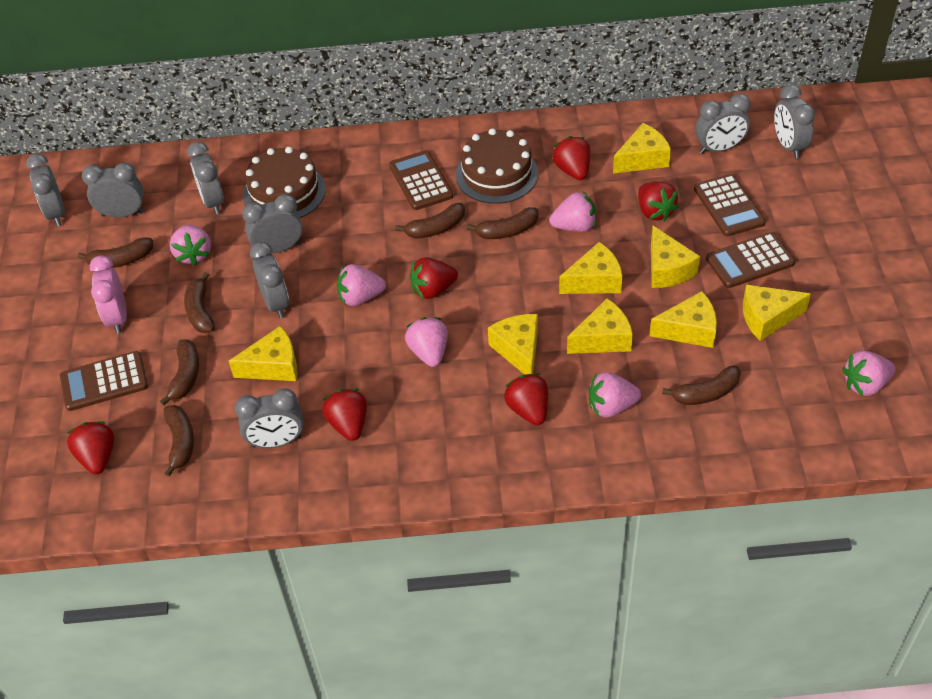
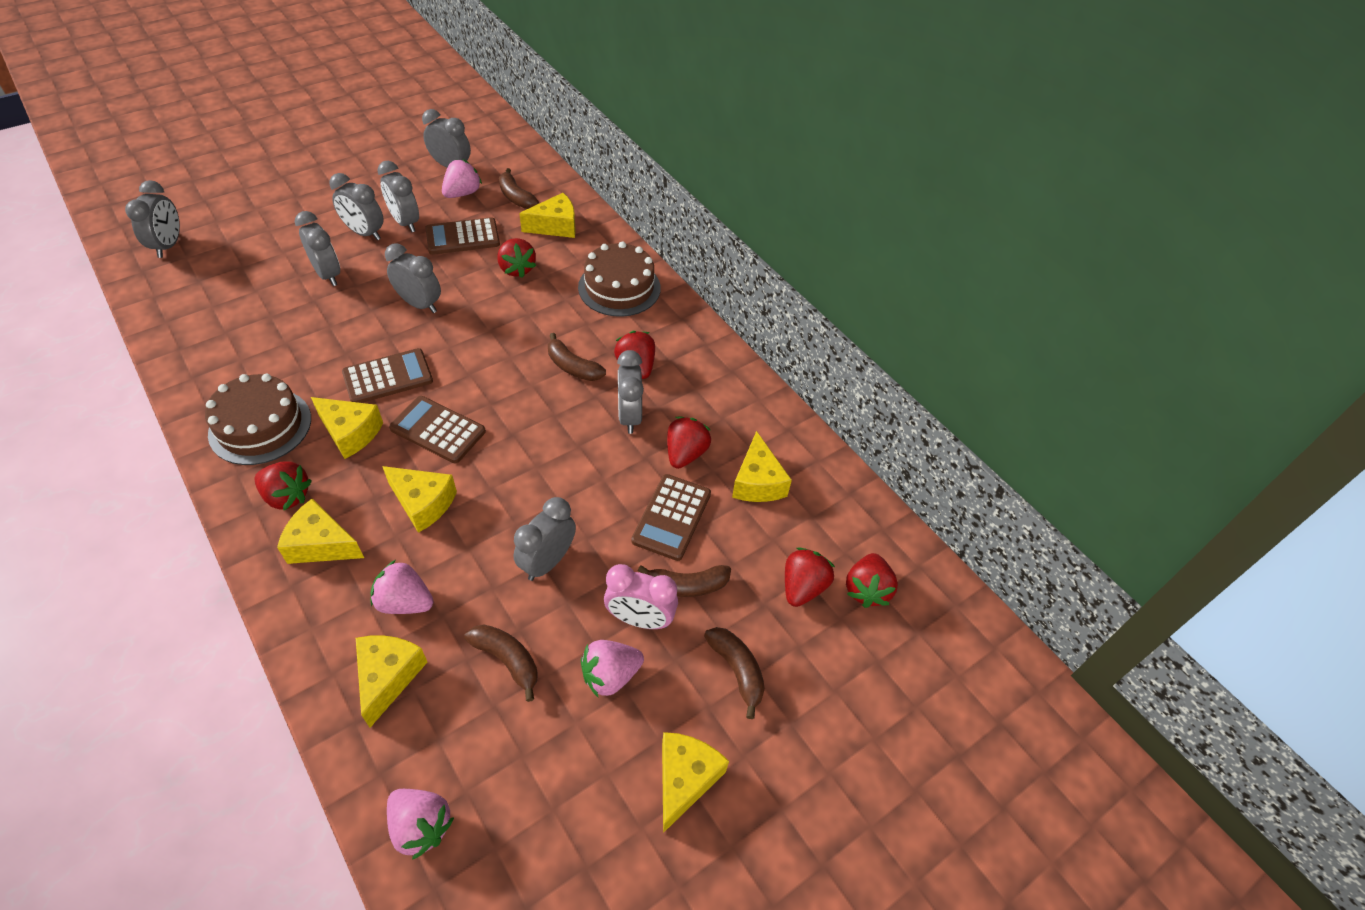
brown banana: 7 -> 5
pink strawberry: 6 -> 4
yellow cheese: 8 -> 7

